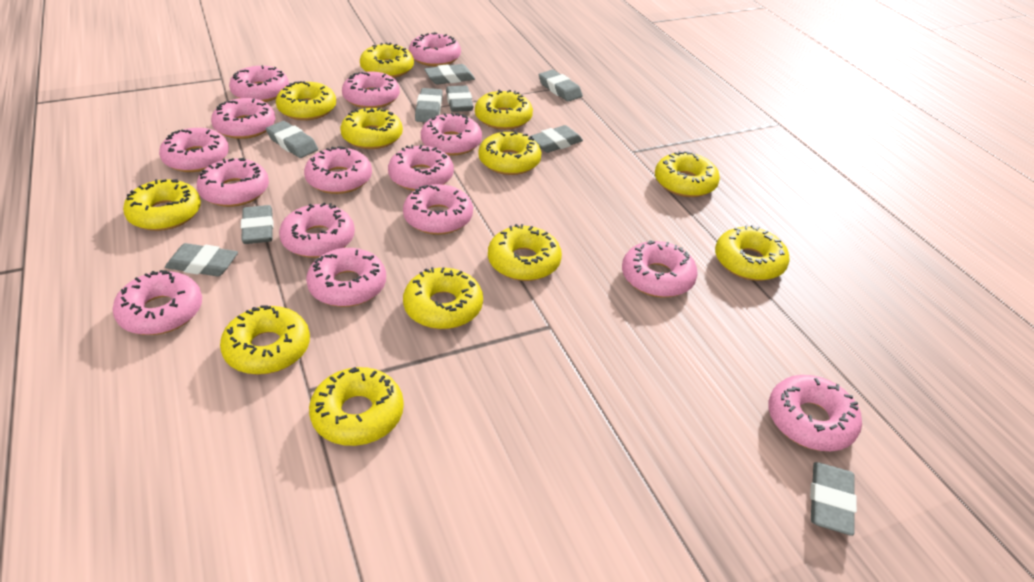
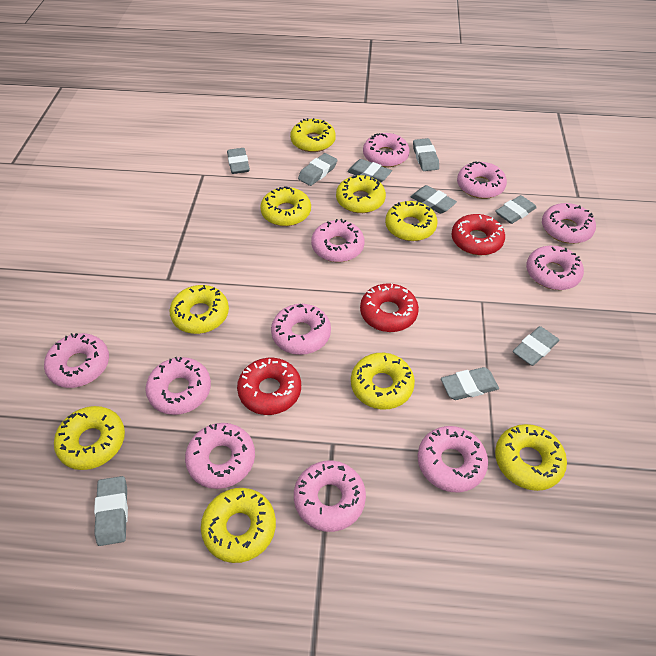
pink donut: 15 -> 11
red donut: 0 -> 3
yellow donut: 12 -> 9

